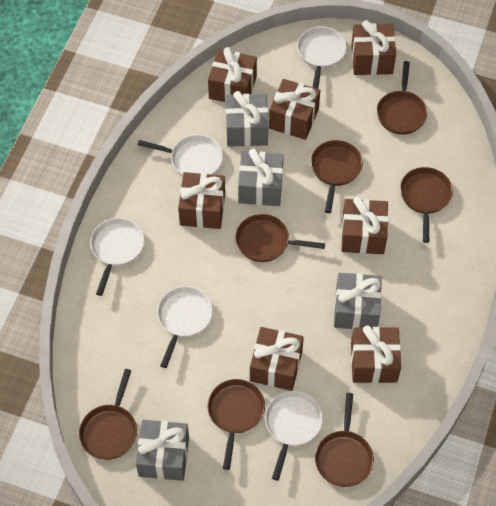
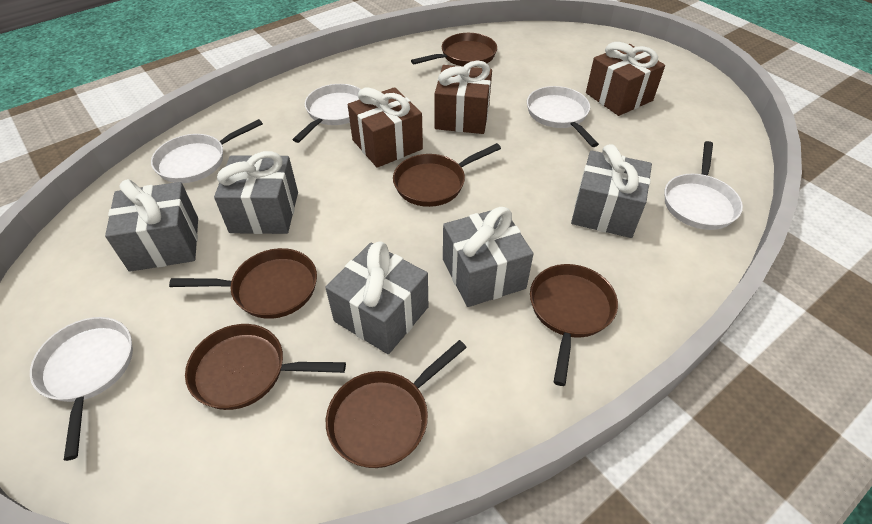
brown gift: 7 -> 3
brown pan: 7 -> 6
grey gift: 4 -> 5

